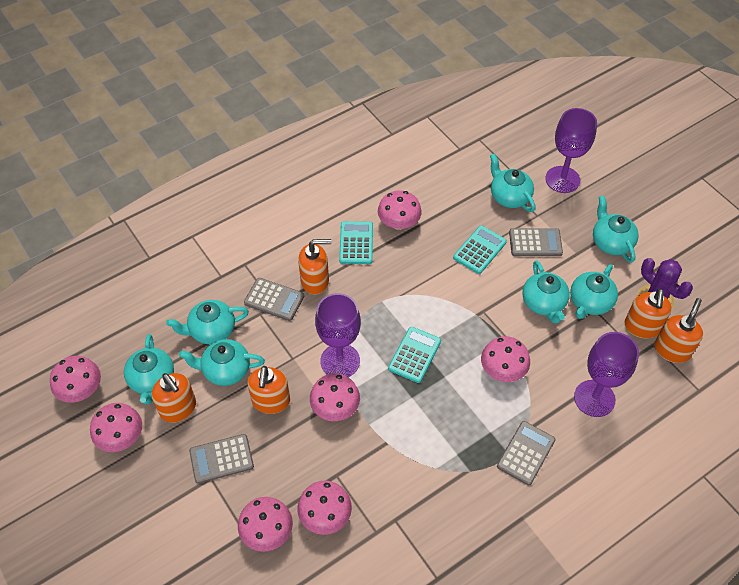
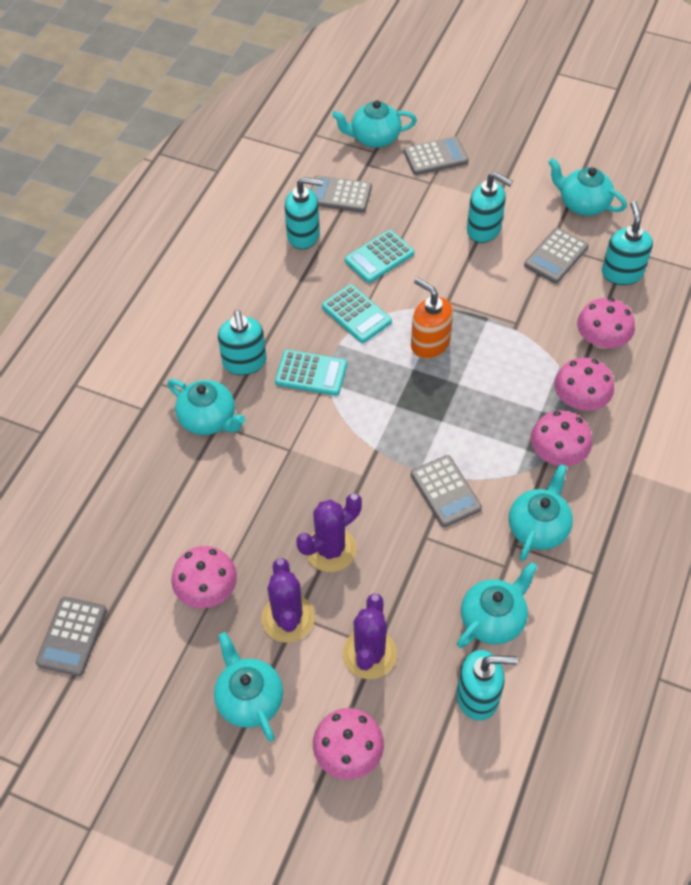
grey calculator: 4 -> 5
orange soap dispenser: 5 -> 1
pink mushroom: 7 -> 5
purple cactus: 1 -> 3
purple goblet: 3 -> 0
turquoise soap dispenser: 0 -> 5
turquoise teapot: 7 -> 6

